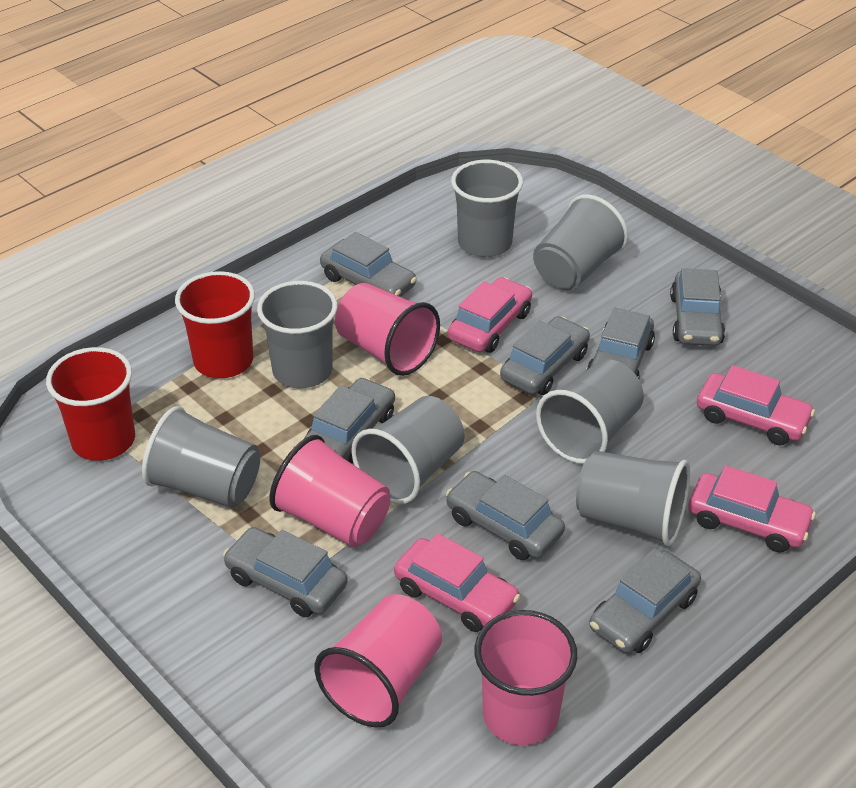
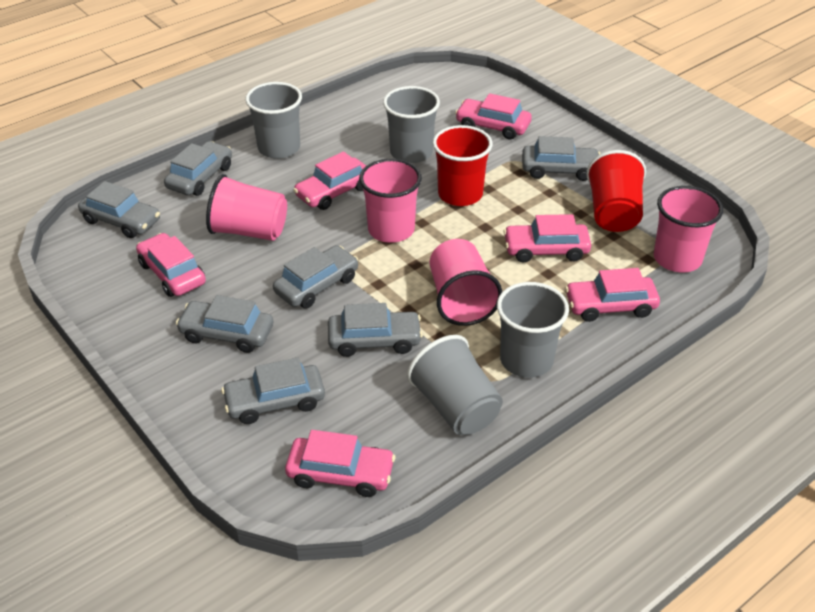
grey car: 8 -> 7
grey cup: 7 -> 4
pink car: 4 -> 6

